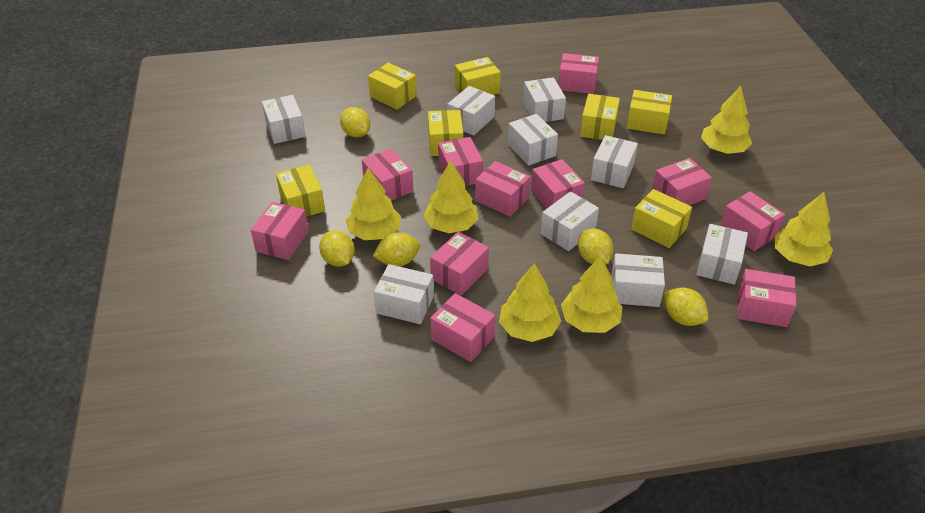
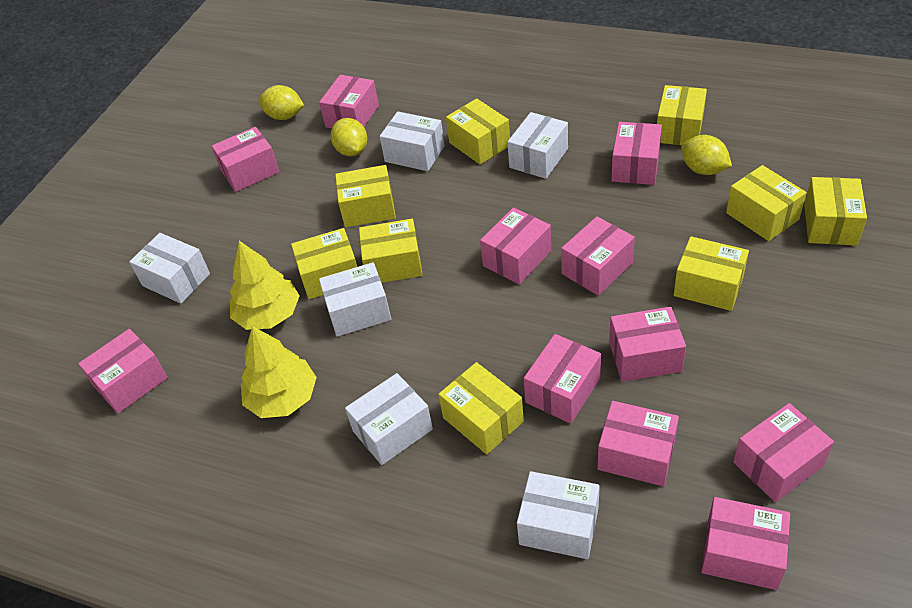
white box: 9 -> 6
yellow box: 7 -> 9
yellow lemon: 5 -> 3
yellow tree: 6 -> 2

